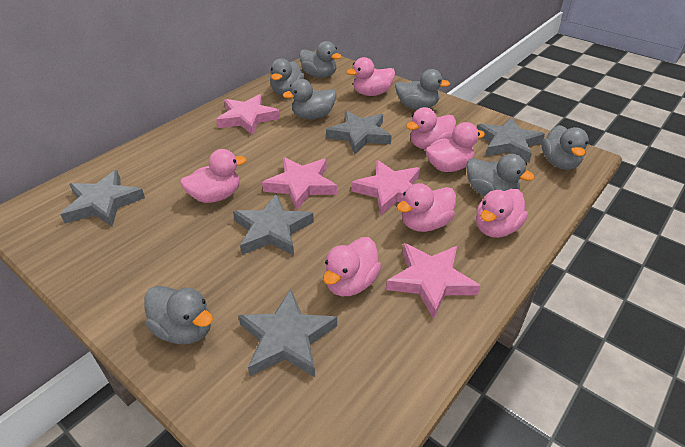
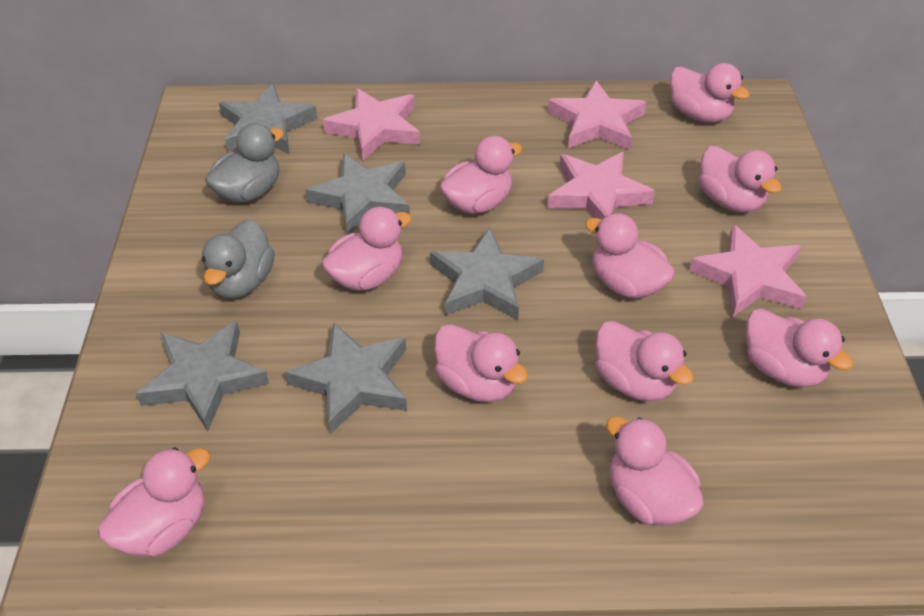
grey duck: 7 -> 2
pink duck: 7 -> 10

